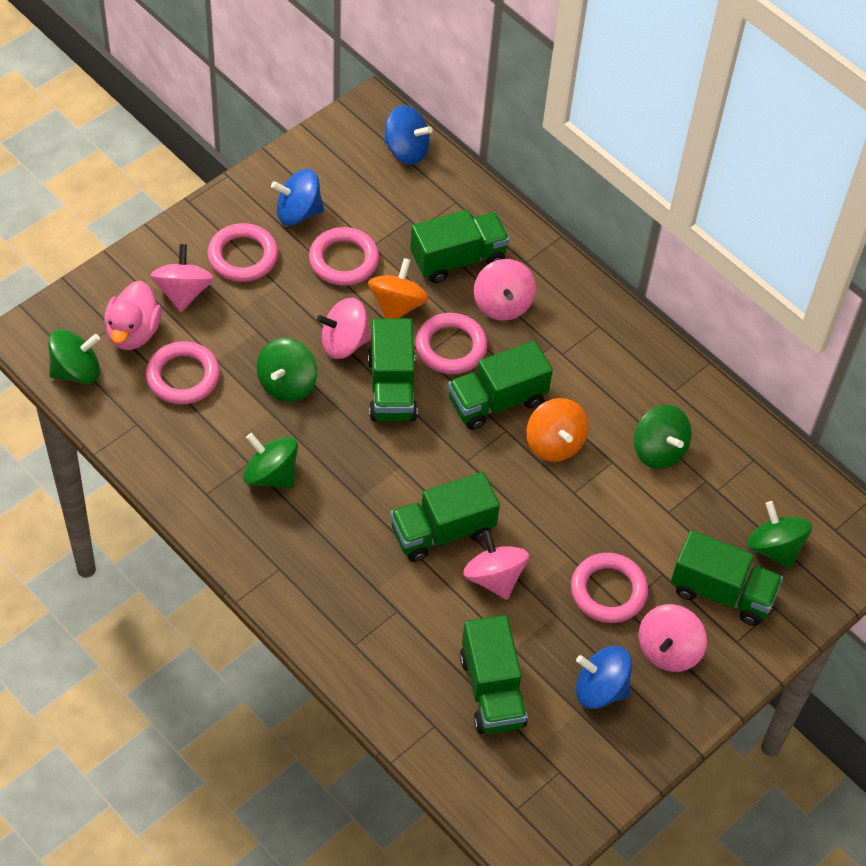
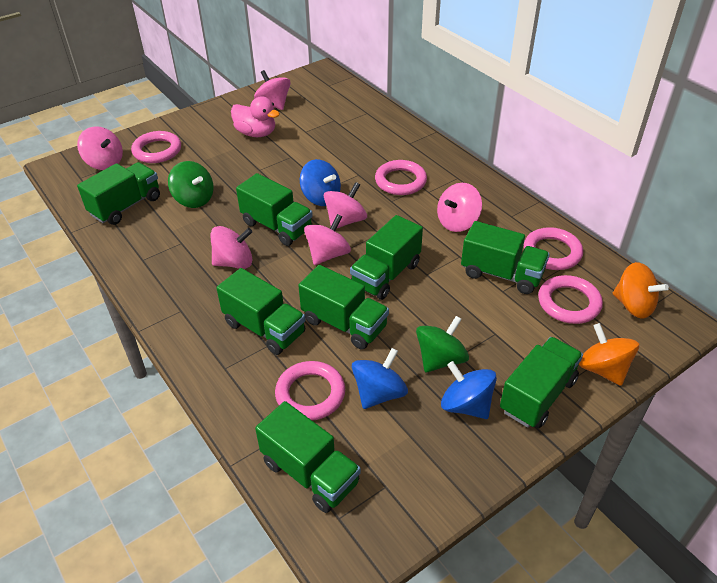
green spinning top: 5 -> 2
green truck: 6 -> 8
pink spinning top: 5 -> 6

